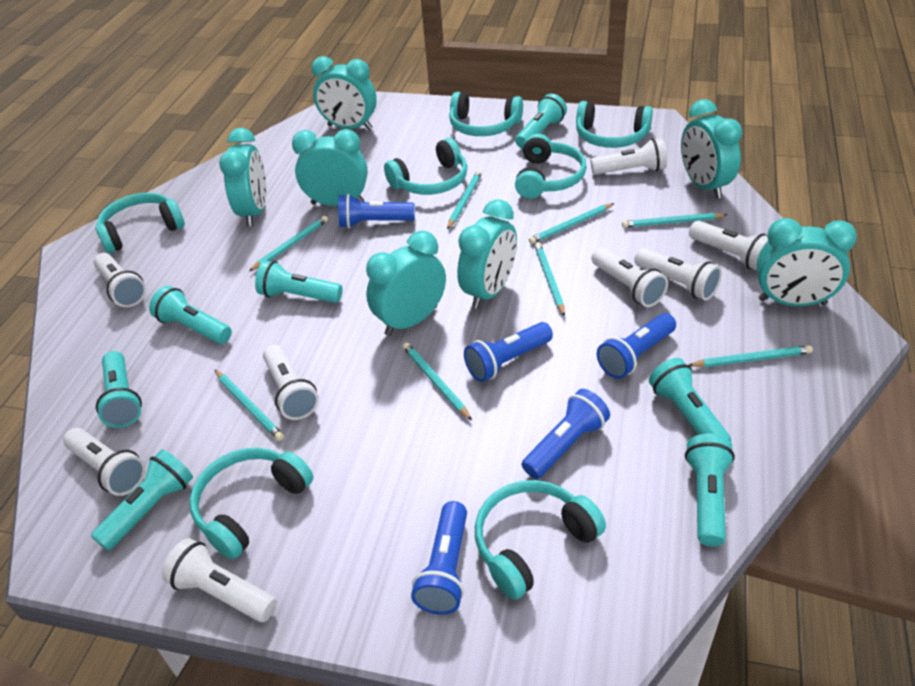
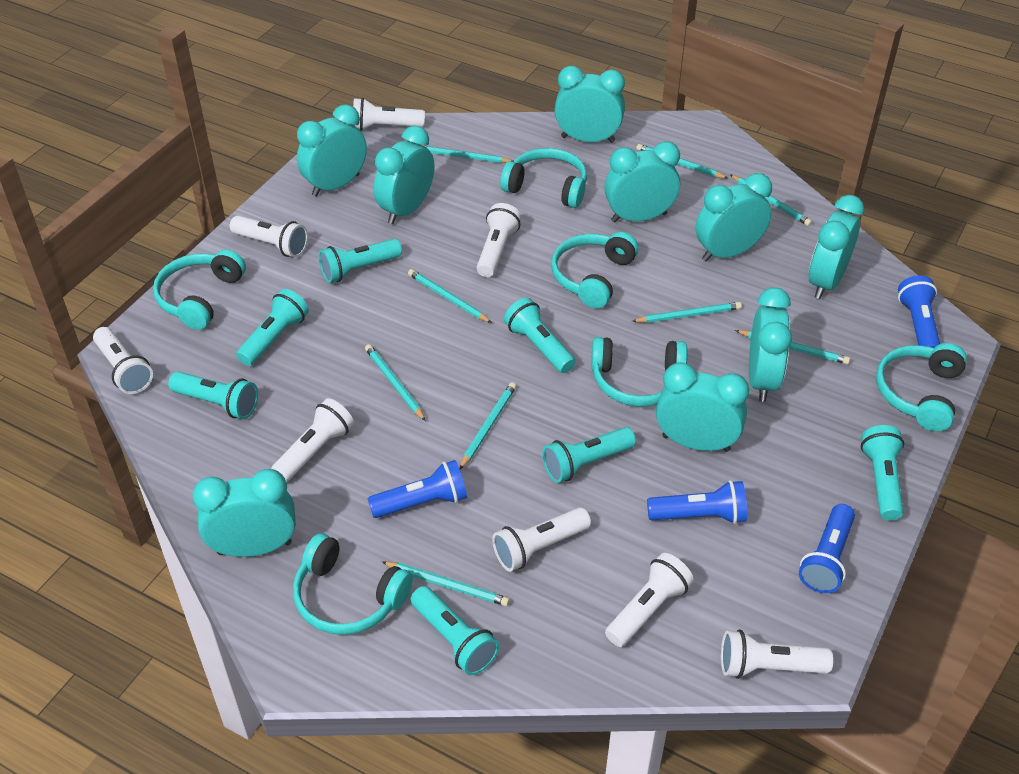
blue flashlight: 5 -> 4
turquoise clock: 7 -> 9
turquoise headphones: 7 -> 6
turquoise pencil: 8 -> 9

